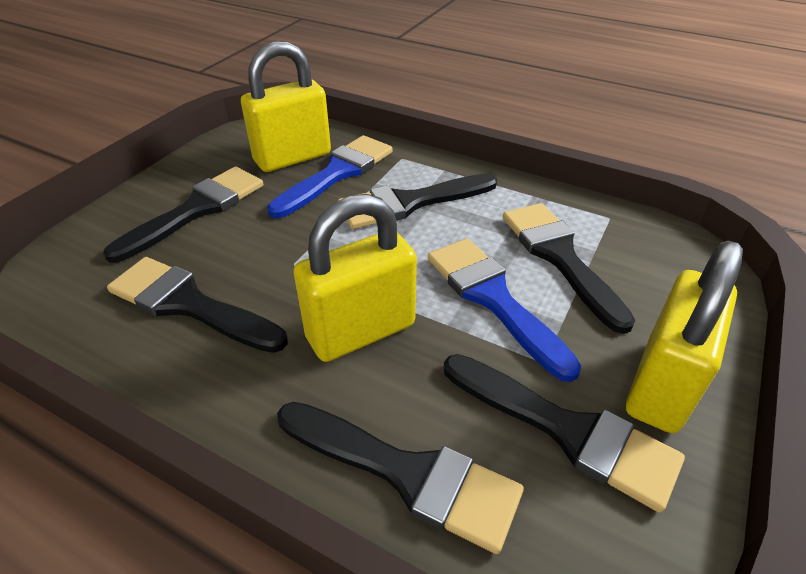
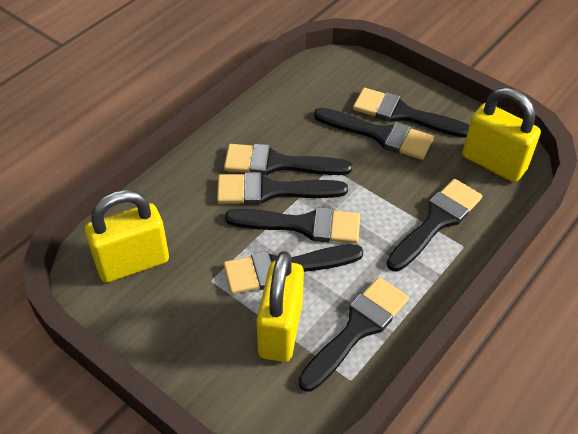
black brush: 6 -> 8
blue brush: 2 -> 0

